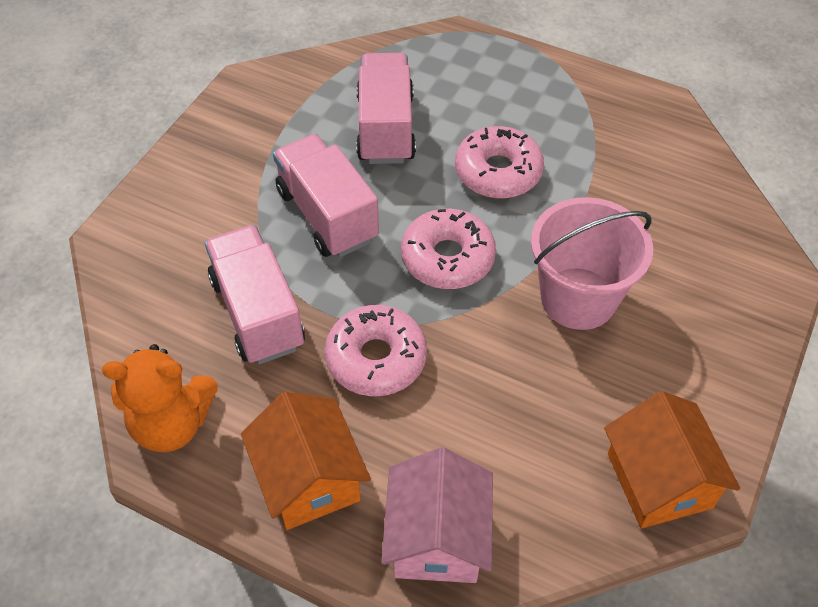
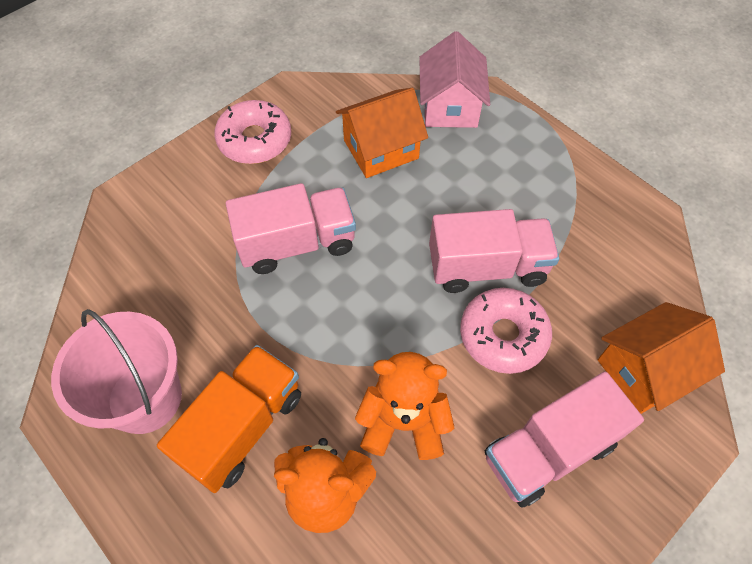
orange teddy bear: 1 -> 2
orange truck: 0 -> 1
pink donut: 3 -> 2

